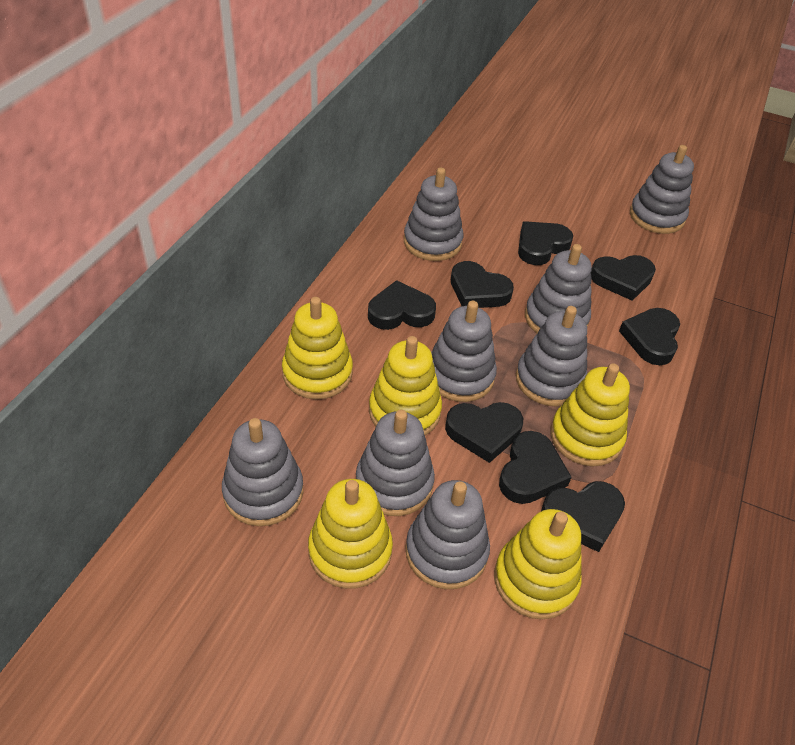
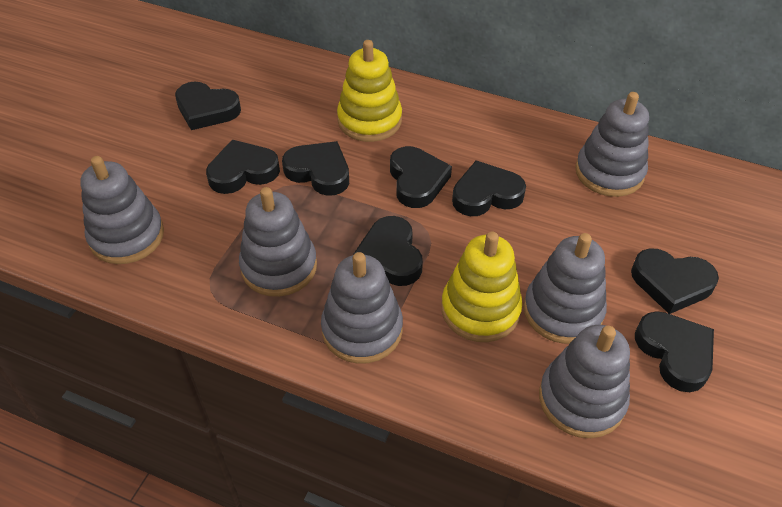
grey stacking toy: 8 -> 6
yellow stacking toy: 5 -> 2

